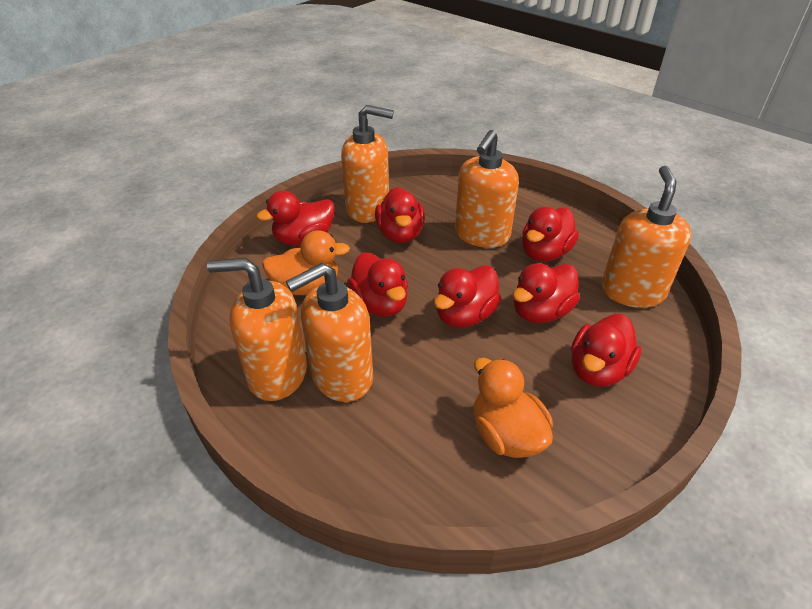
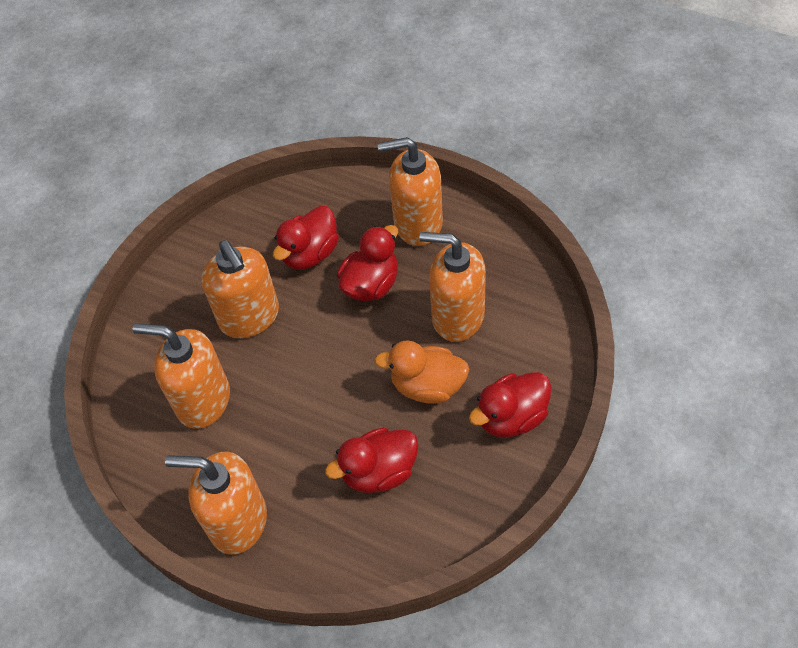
orange duck: 2 -> 1
red duck: 7 -> 4

